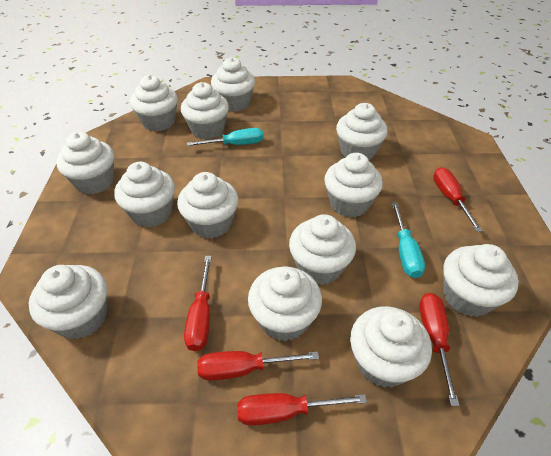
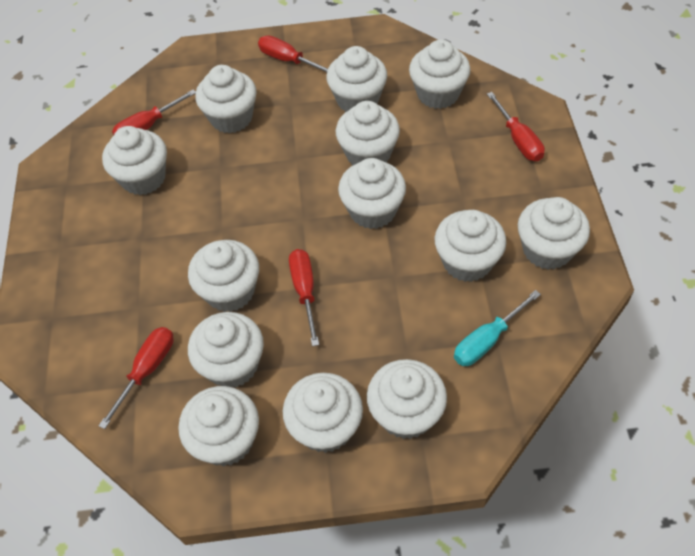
turquoise screwdriver: 2 -> 1

